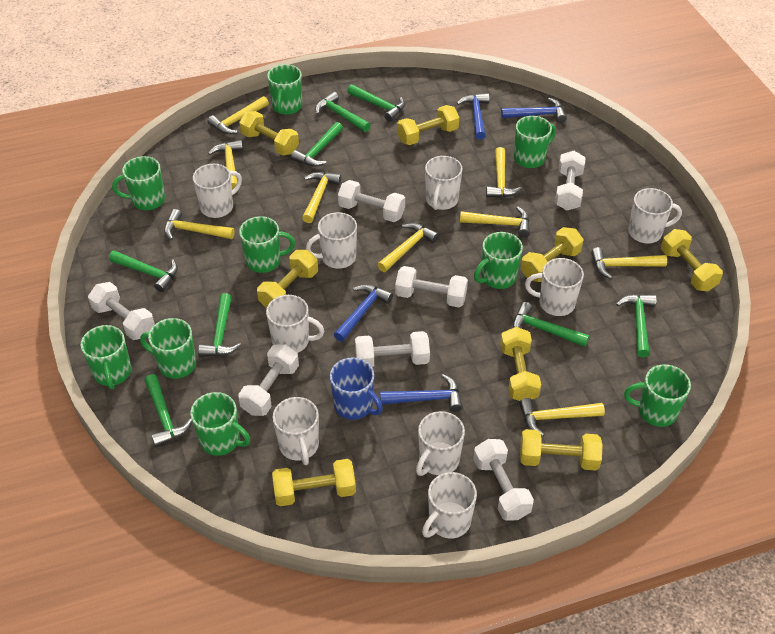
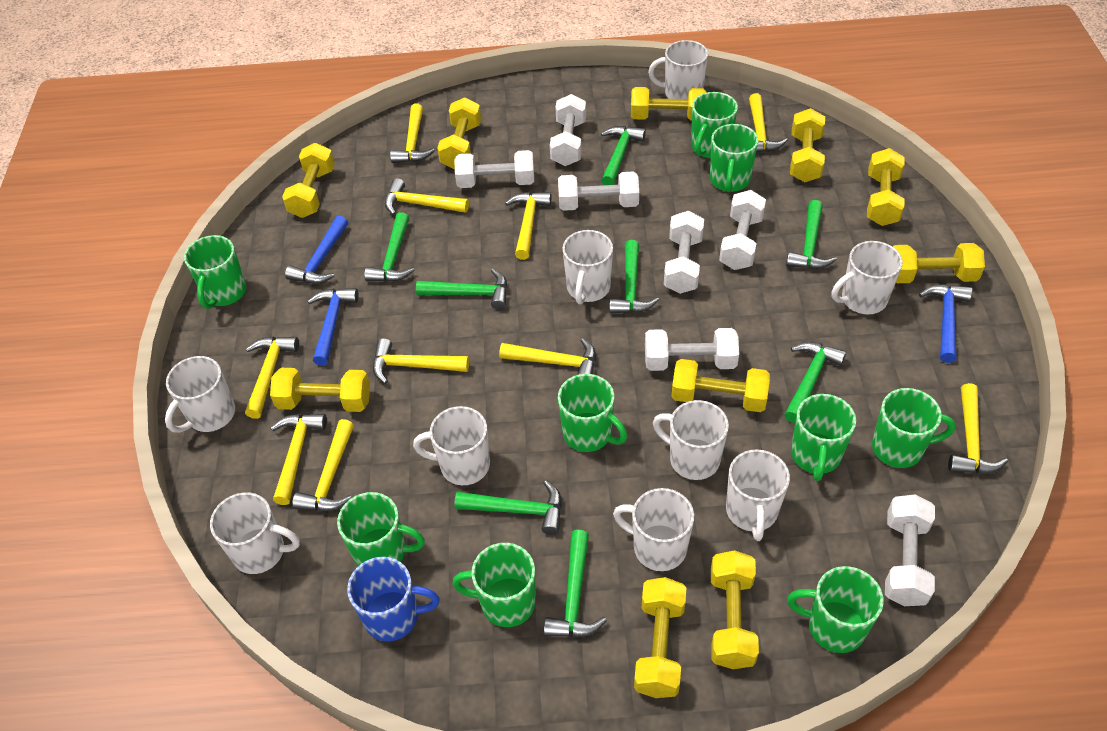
blue hammer: 4 -> 3
yellow dumbbell: 8 -> 10
yellow hammer: 9 -> 10

